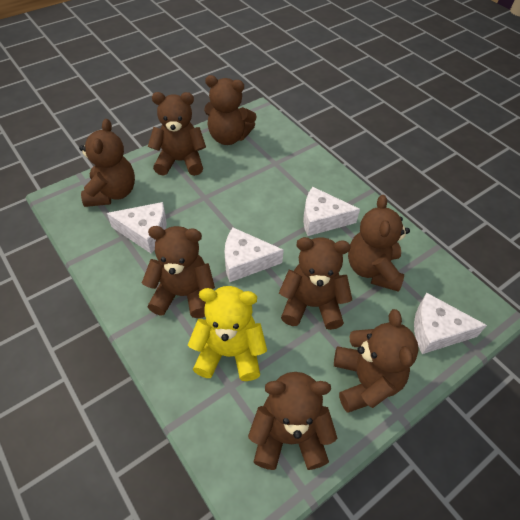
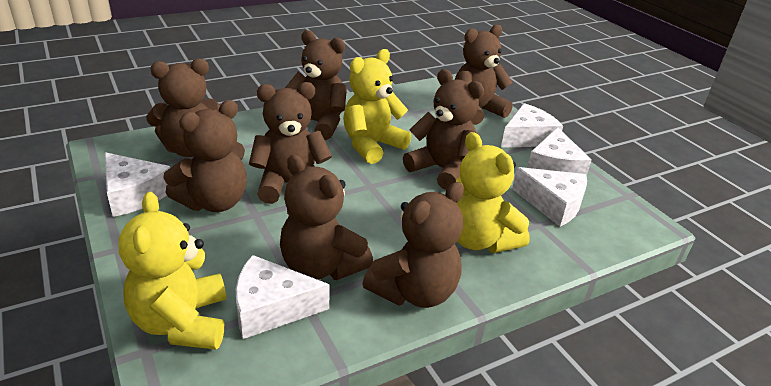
white cheese: 4 -> 5
yellow teddy bear: 1 -> 3

